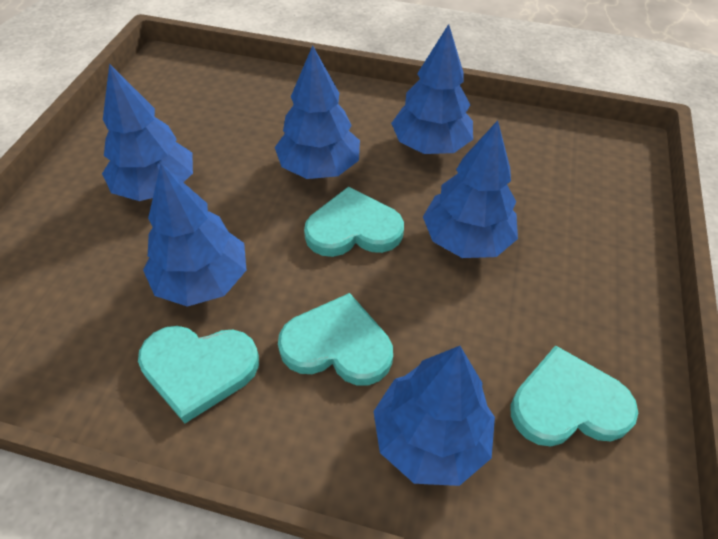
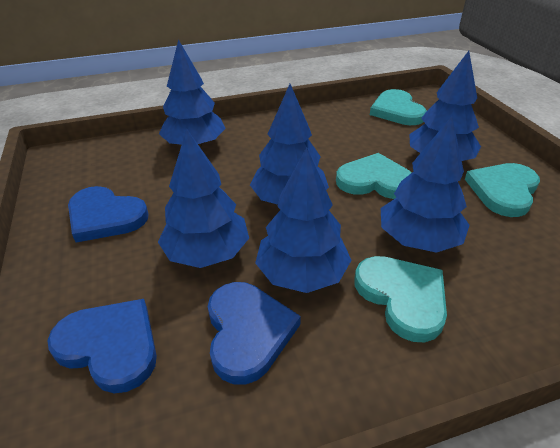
blue heart: 0 -> 3

